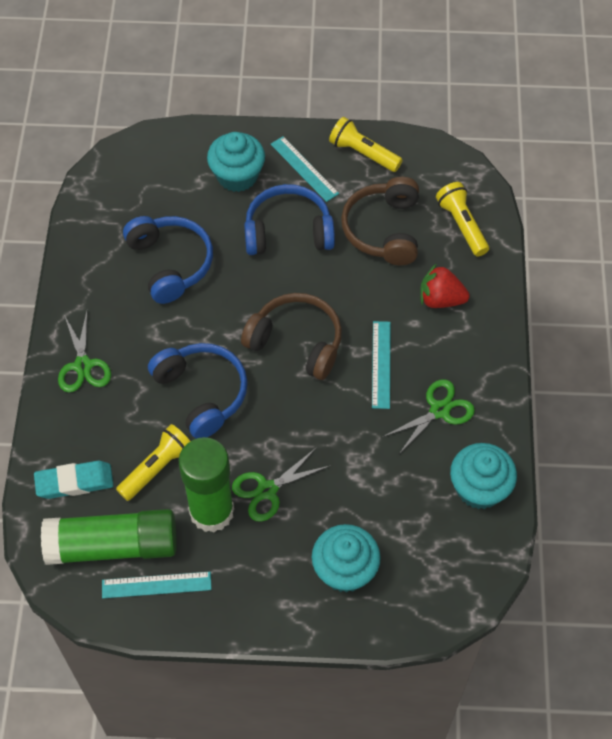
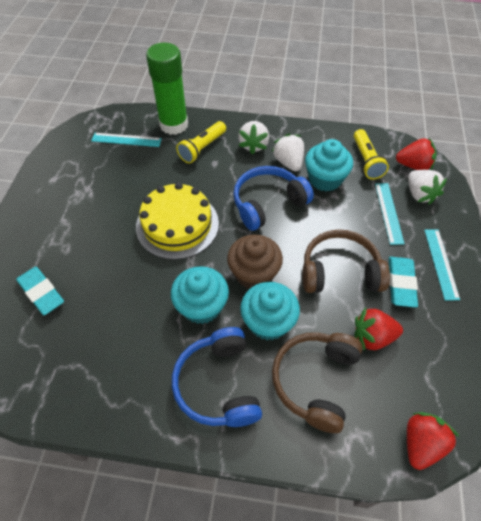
blue headphones: 3 -> 2
brown cupcake: 0 -> 1
green glue stick: 2 -> 1
green scissors: 3 -> 0
red strawberry: 1 -> 3
turquoise eraser: 1 -> 2
white strawberry: 0 -> 3
yellow cake: 0 -> 1
yellow flashlight: 3 -> 2

